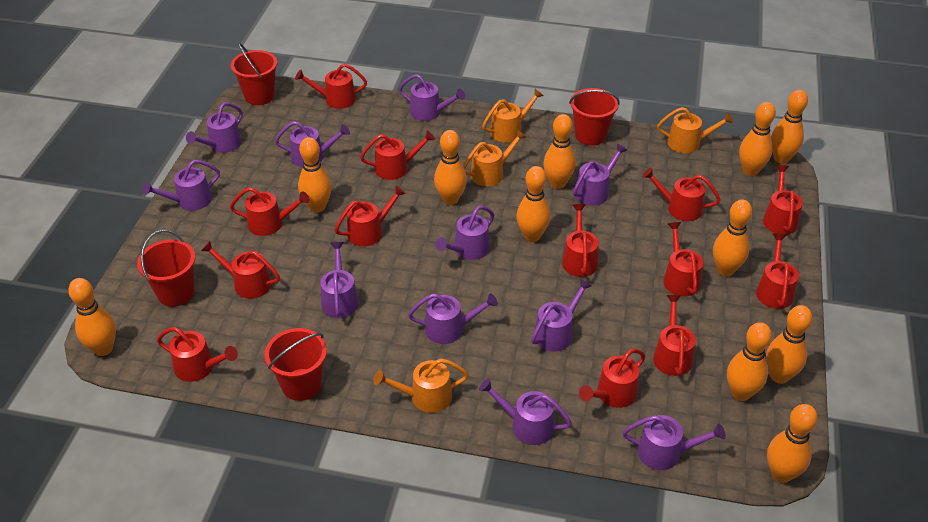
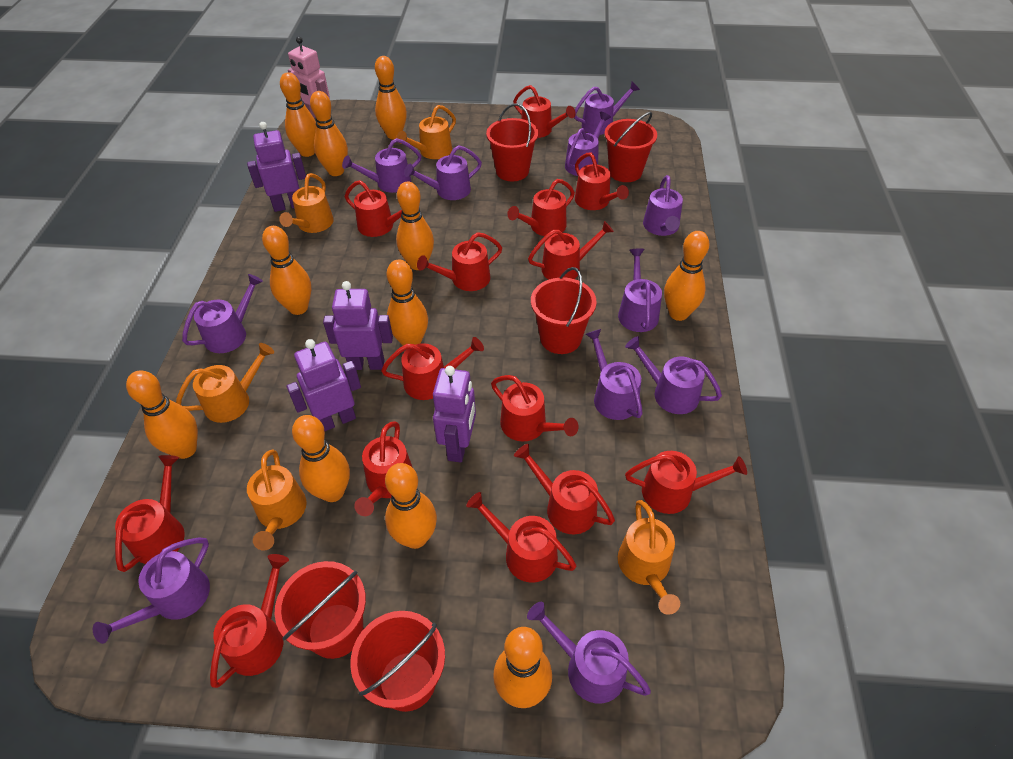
orange watering can: 4 -> 5
pink robot: 0 -> 1
purple robot: 0 -> 4
red bucket: 4 -> 5
red watering can: 13 -> 14

